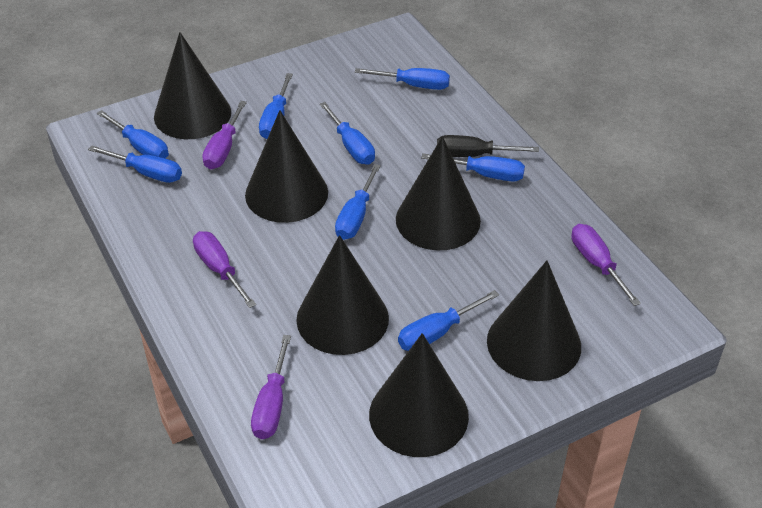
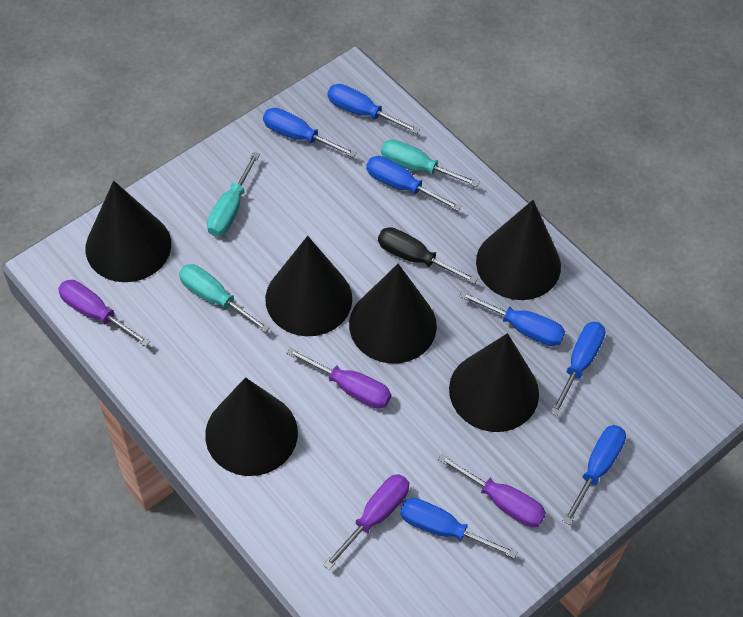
blue screwdriver: 8 -> 7
turquoise screwdriver: 0 -> 3

